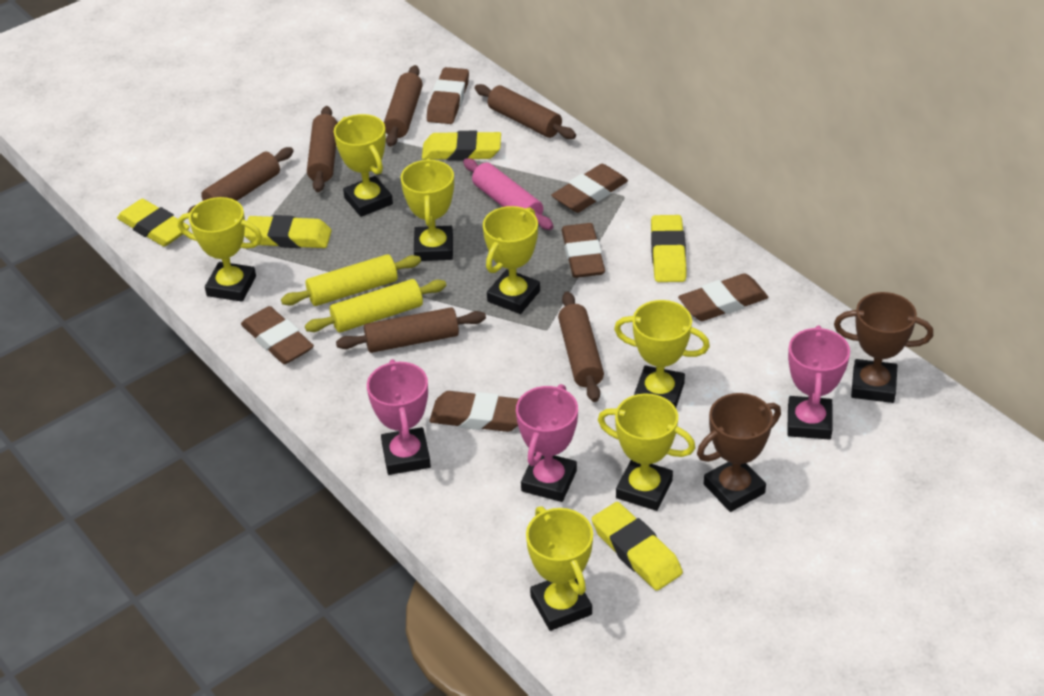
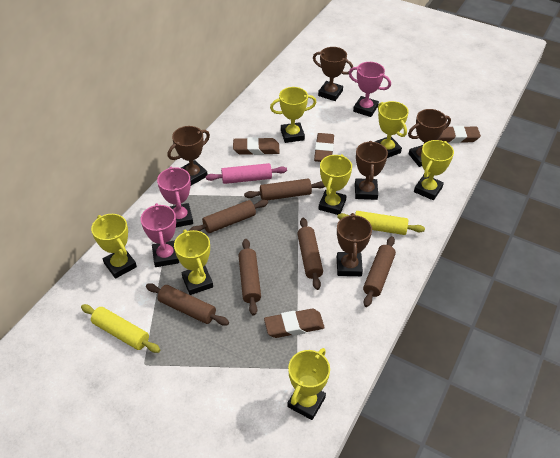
brown eraser: 6 -> 4
brown trophy: 2 -> 5
yellow eraser: 5 -> 0

